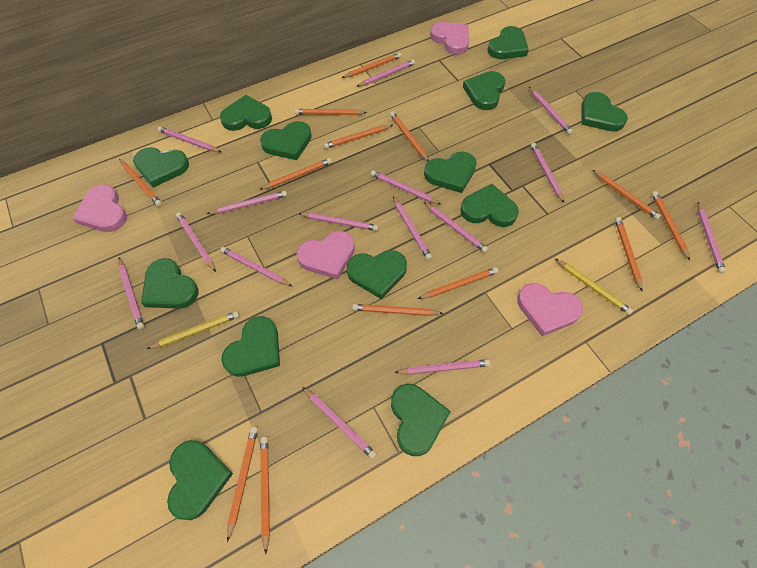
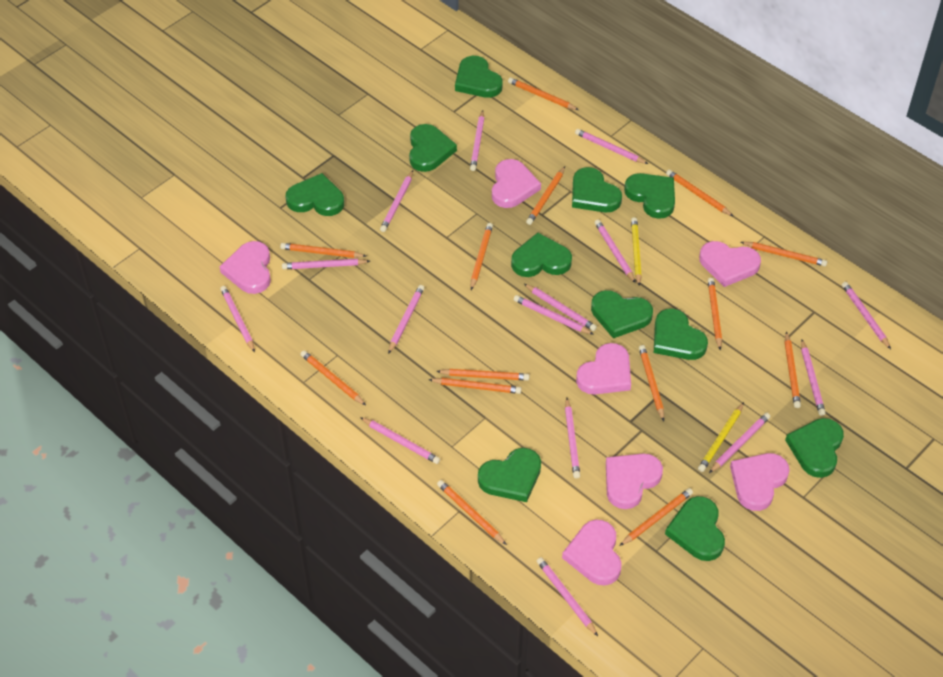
green heart: 13 -> 11
orange pencil: 13 -> 14
pink heart: 4 -> 7

